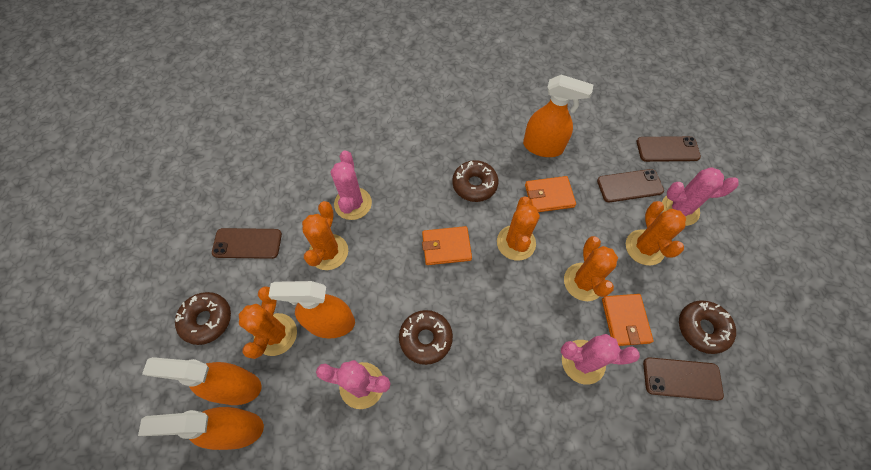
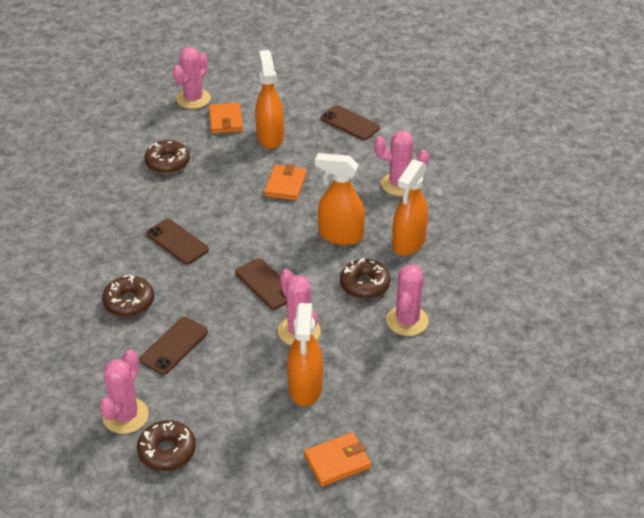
orange cactus: 5 -> 0
pink cactus: 4 -> 5

